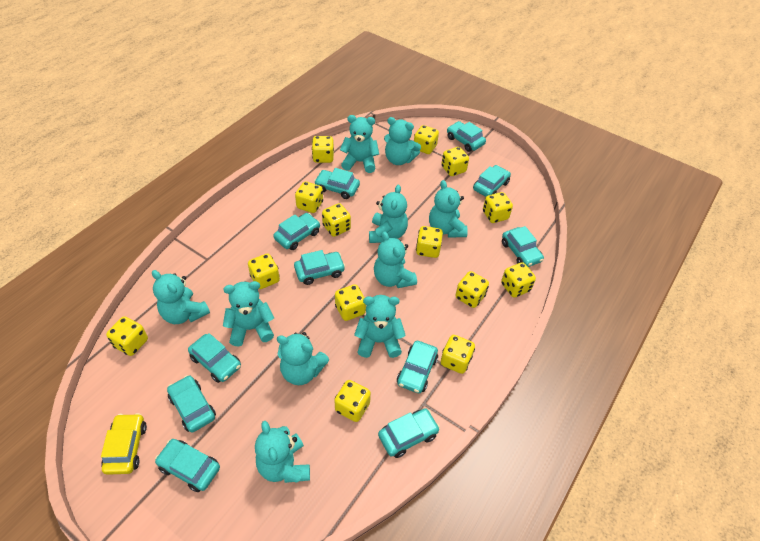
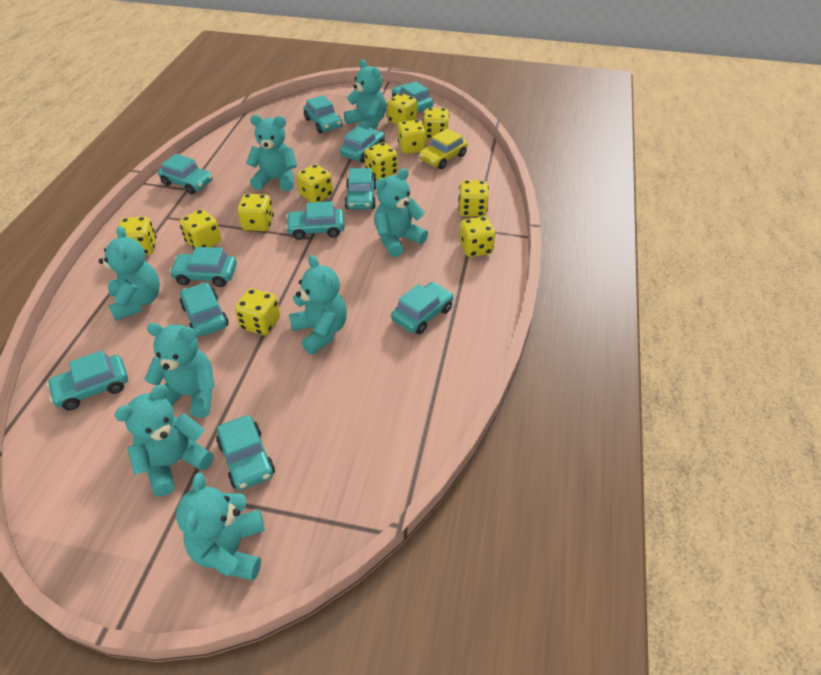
turquoise teddy bear: 10 -> 8
yellow dice: 14 -> 11

